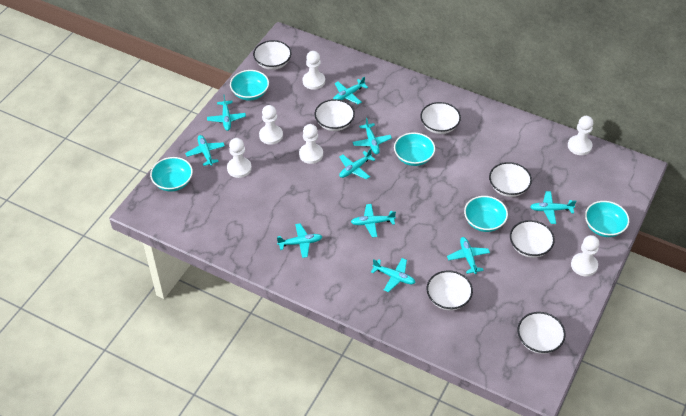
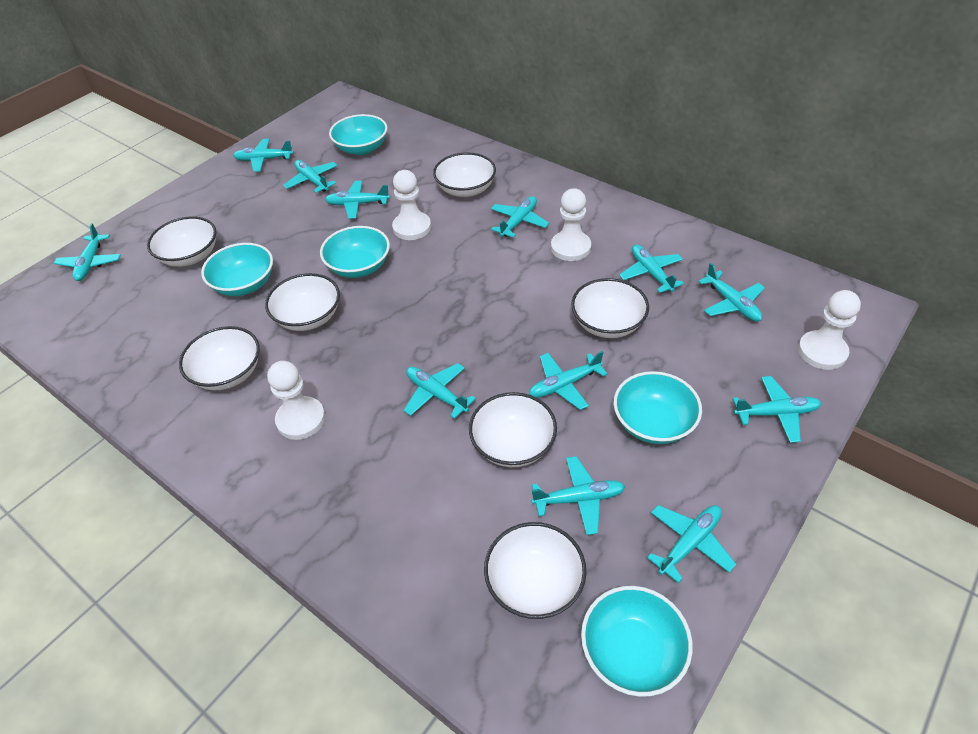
turquoise plane: 10 -> 12
white pawn: 6 -> 4

